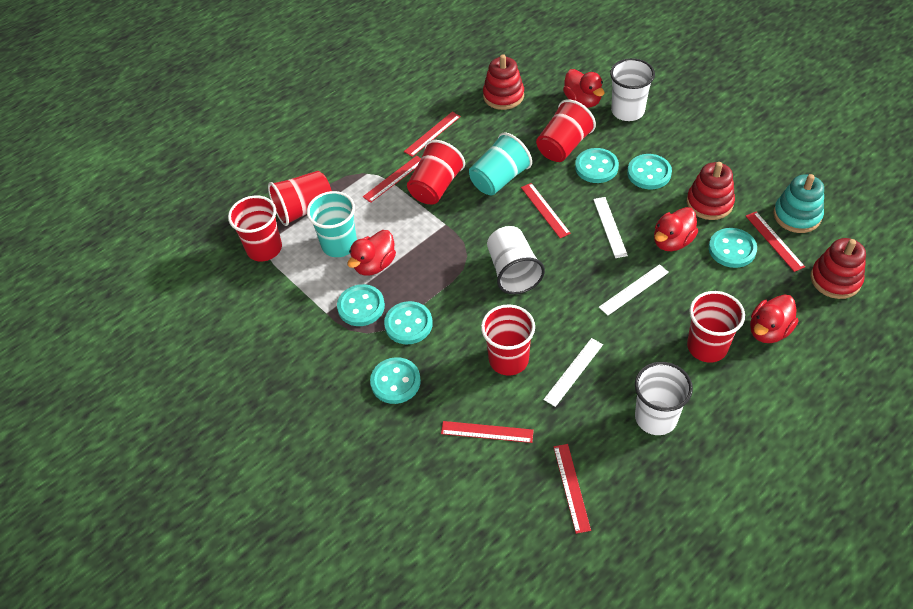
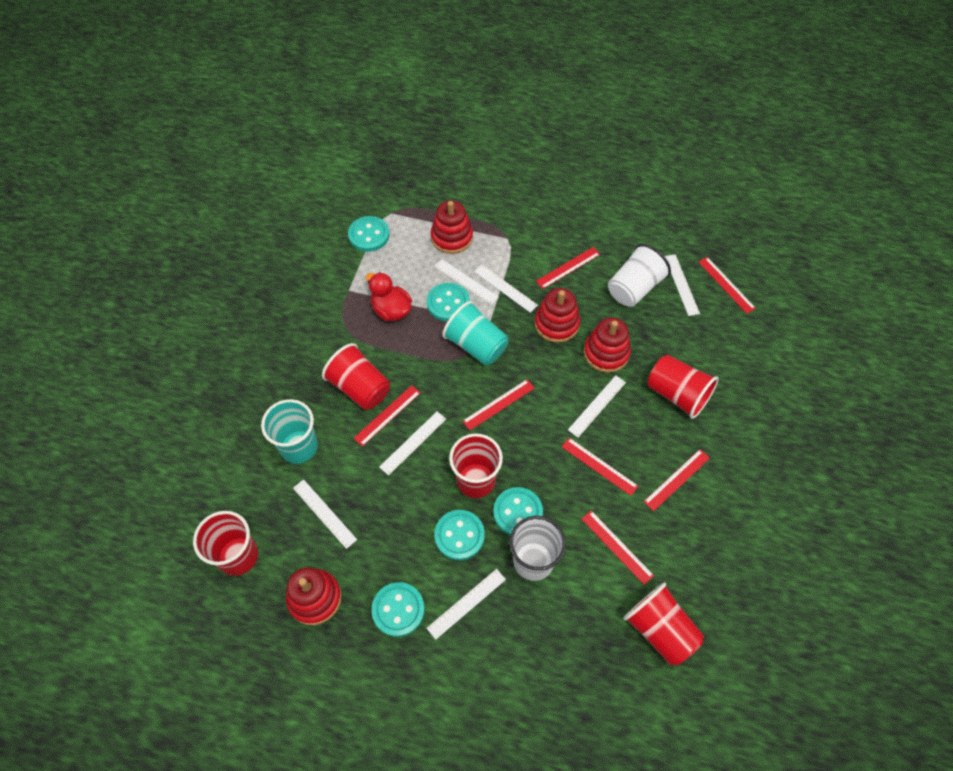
red cup: 6 -> 5
red duck: 4 -> 1
red ruler: 6 -> 7
red stacking toy: 3 -> 4
turquoise button: 6 -> 5
turquoise stacking toy: 1 -> 0
white cup: 3 -> 2
white ruler: 3 -> 7

